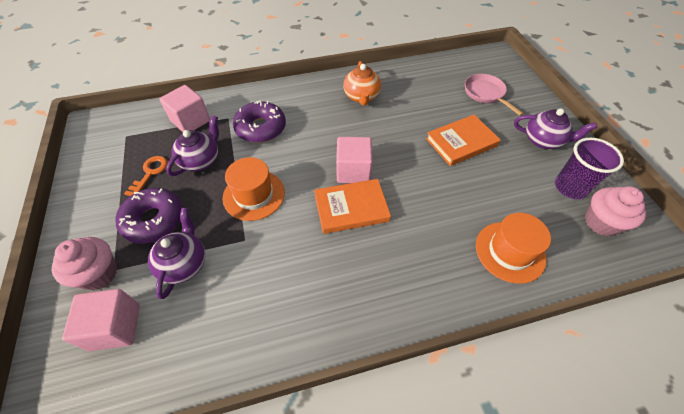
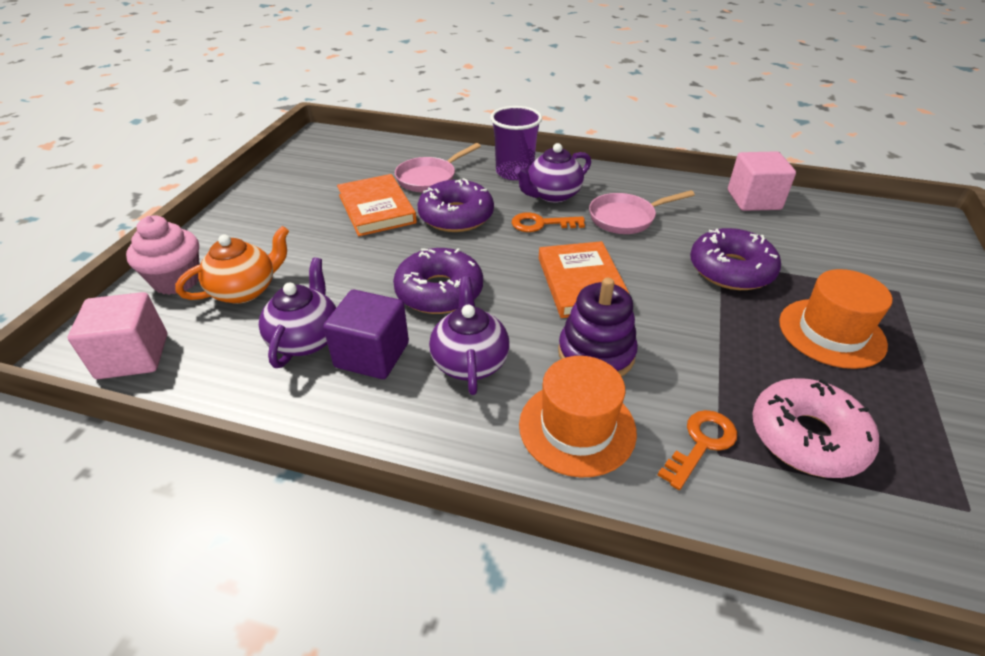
orange key: 1 -> 2
pink cube: 3 -> 2
pink cupcake: 2 -> 1
pink donut: 0 -> 1
pink pan: 1 -> 2
purple cube: 0 -> 1
purple donut: 2 -> 3
purple stacking toy: 0 -> 1

